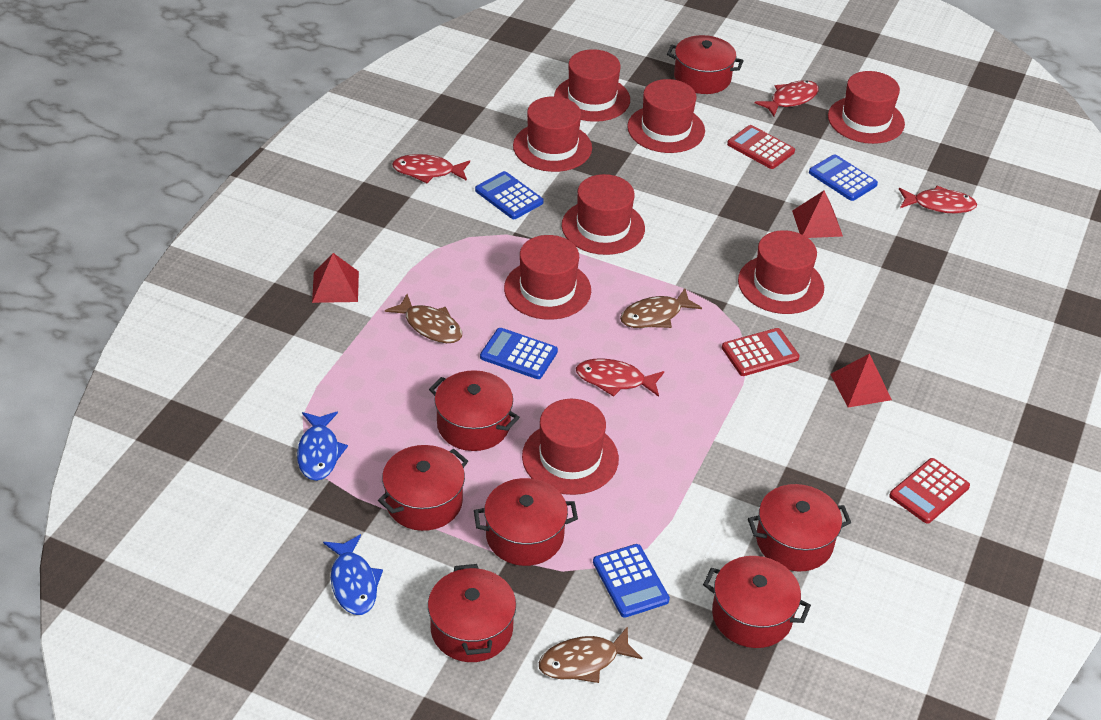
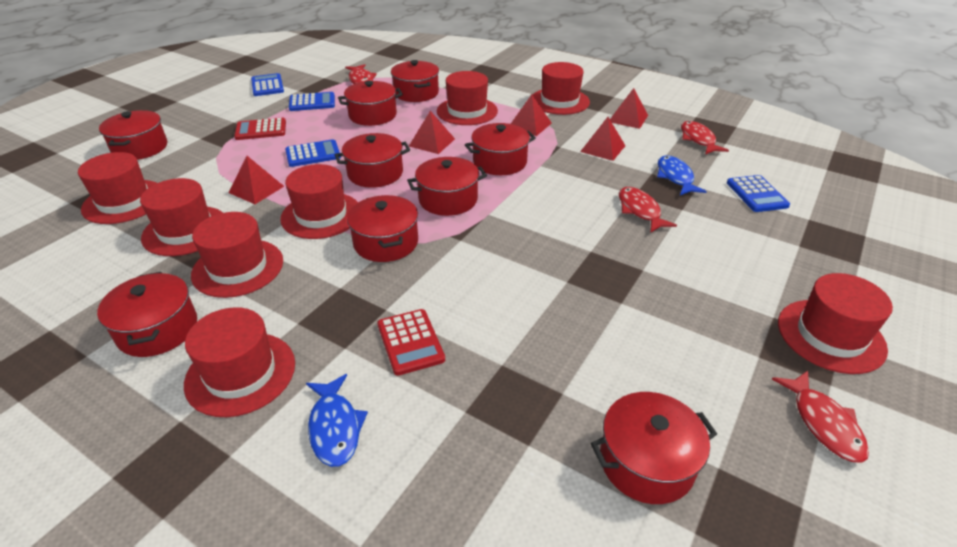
brown fish: 3 -> 0
red calculator: 3 -> 2
red pot: 7 -> 9
red pyramid: 3 -> 5

